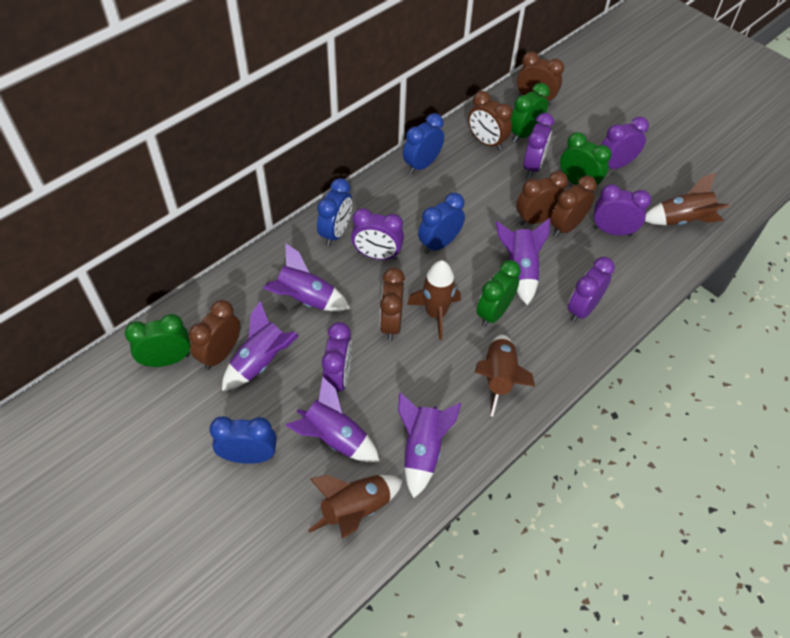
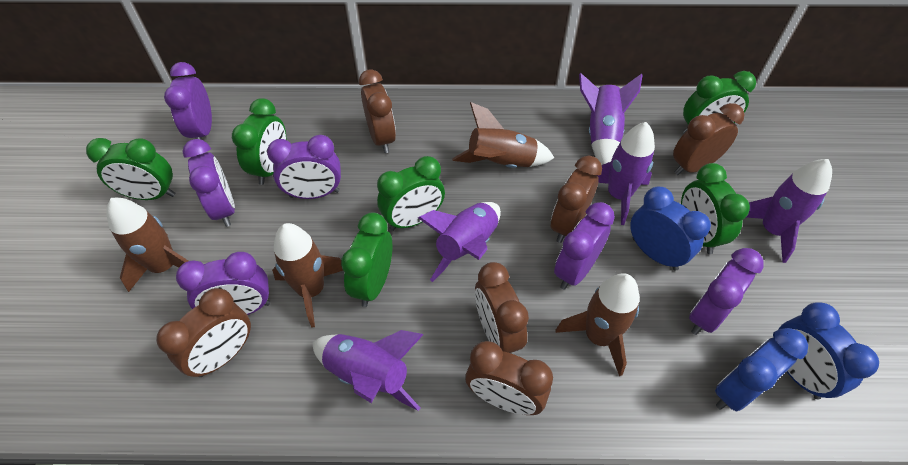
blue clock: 4 -> 3
green clock: 4 -> 6

